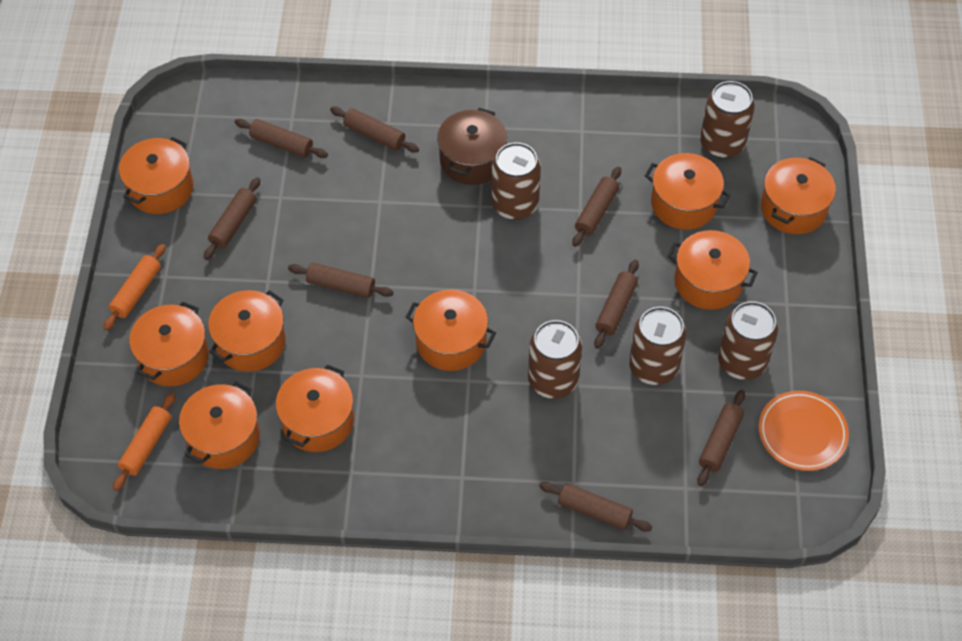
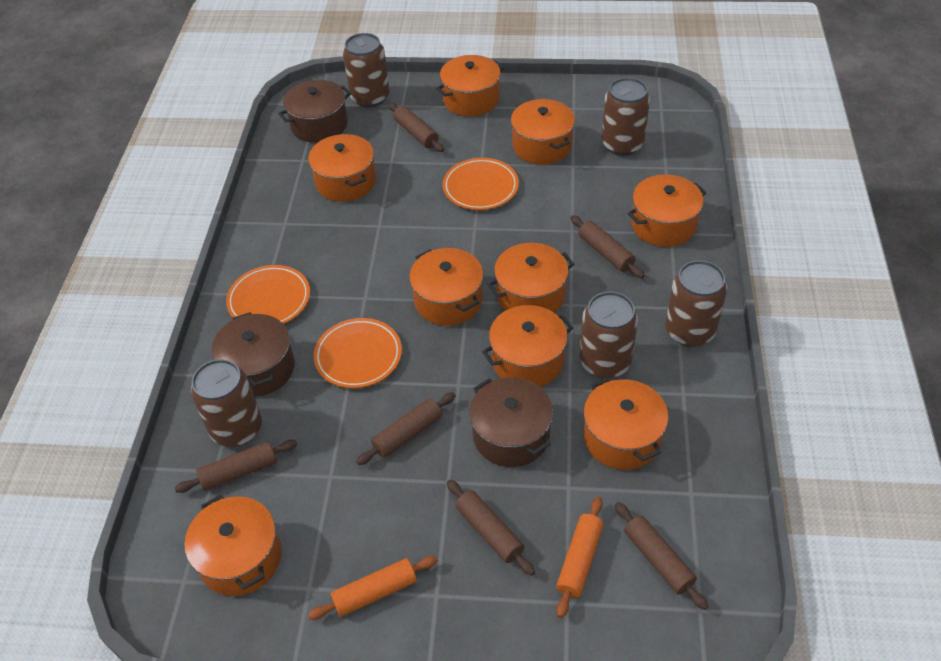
brown pot: 1 -> 3
brown rolling pin: 8 -> 6
orange plate: 1 -> 3

